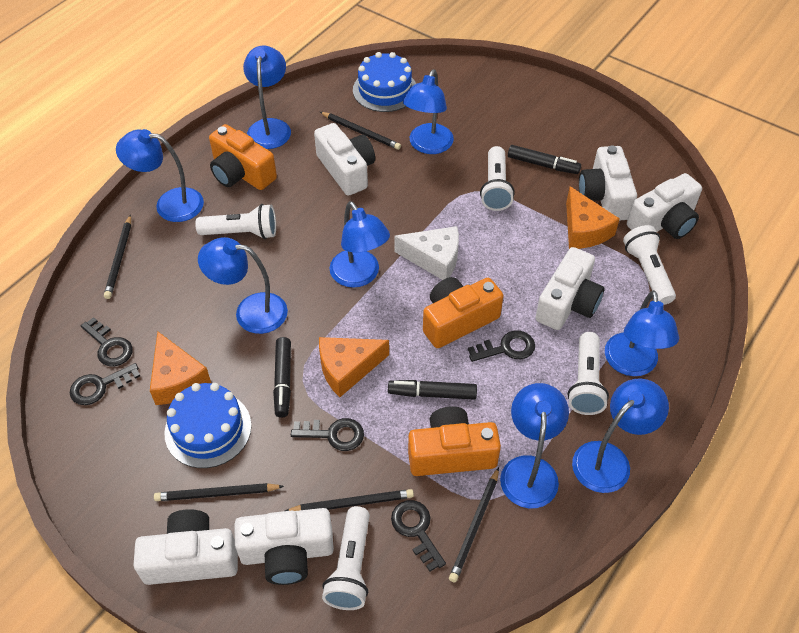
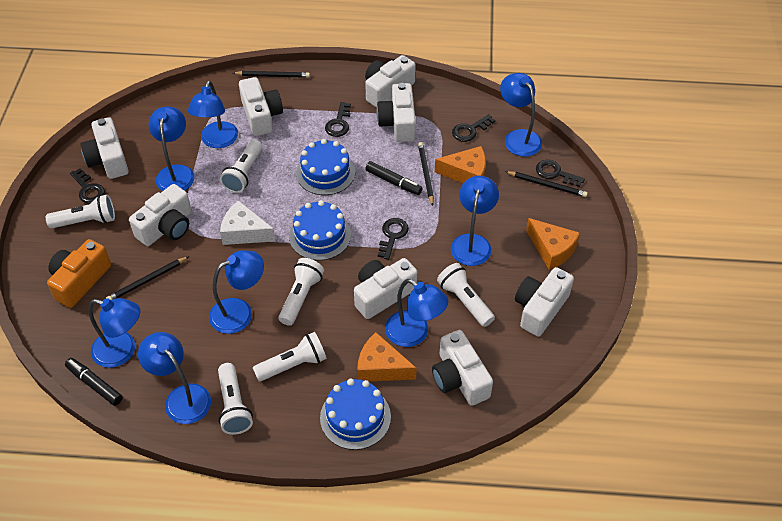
black marker: 3 -> 2
black pencil: 5 -> 4
blue cake: 2 -> 3
orange camera: 3 -> 1
white camera: 6 -> 8
white flashlight: 5 -> 6

